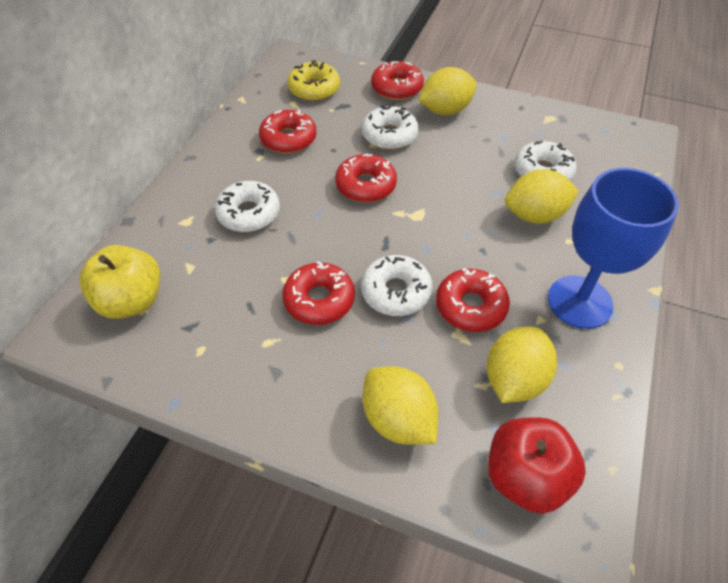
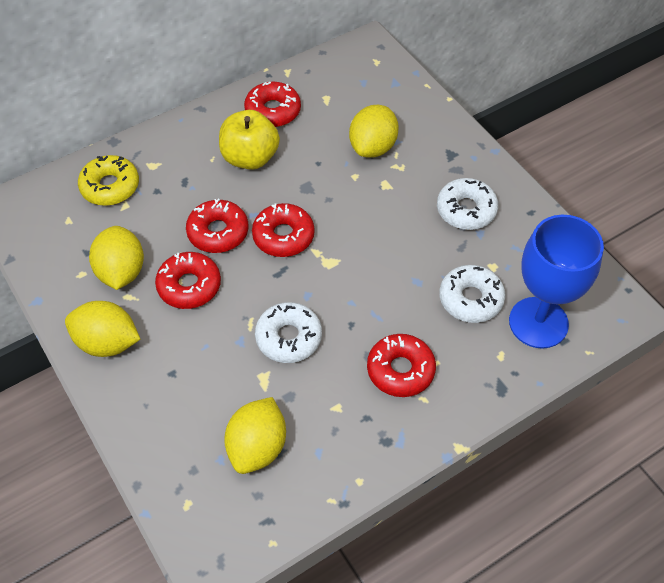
red apple: 1 -> 0
white donut: 4 -> 3

